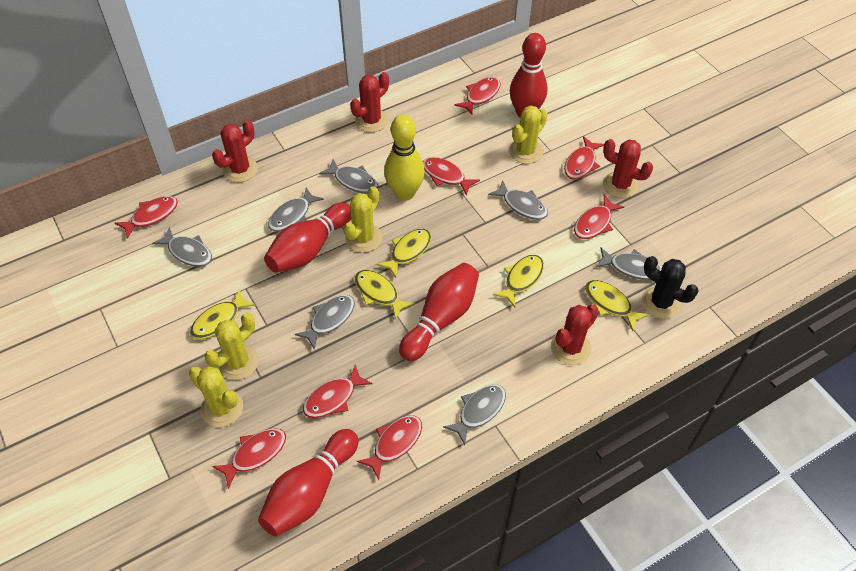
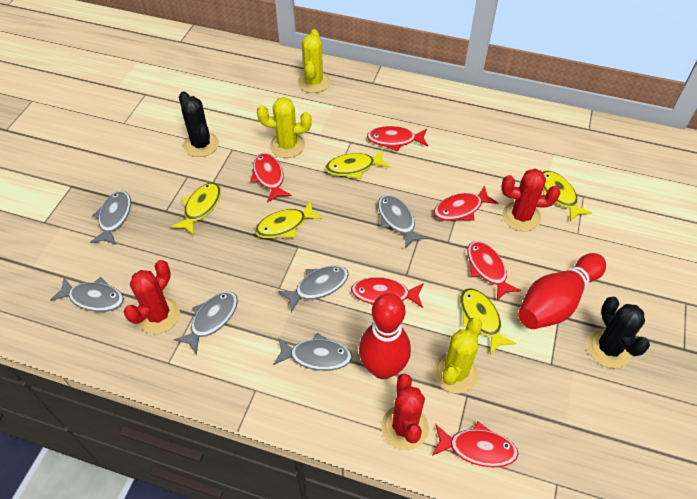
black cactus: 1 -> 2
grey fish: 7 -> 6
red bowling pin: 4 -> 2
red cactus: 4 -> 3
red fish: 8 -> 6
yellow bowling pin: 1 -> 0
yellow cactus: 4 -> 3

